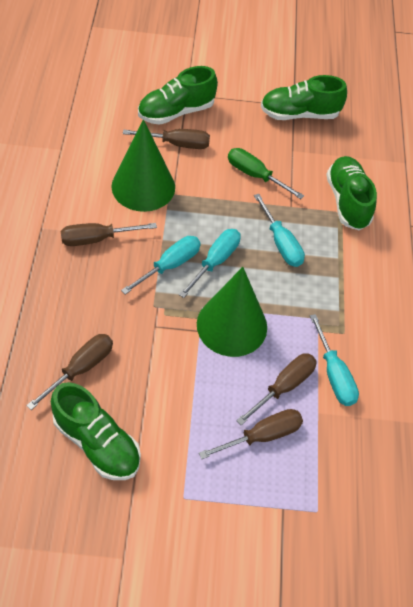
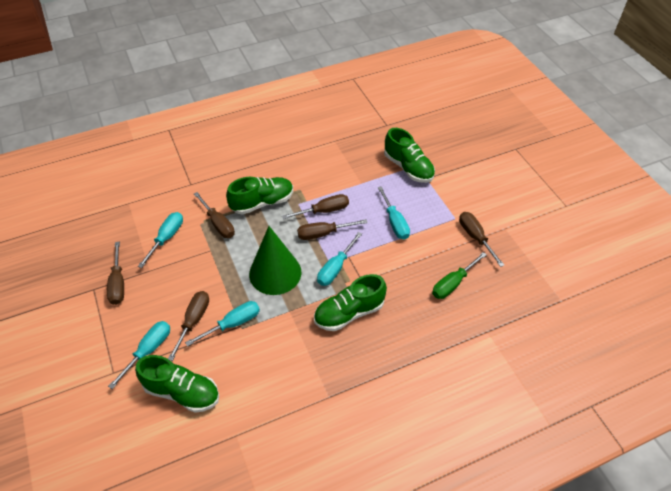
brown screwdriver: 5 -> 6
green cone: 2 -> 1
turquoise screwdriver: 4 -> 5

